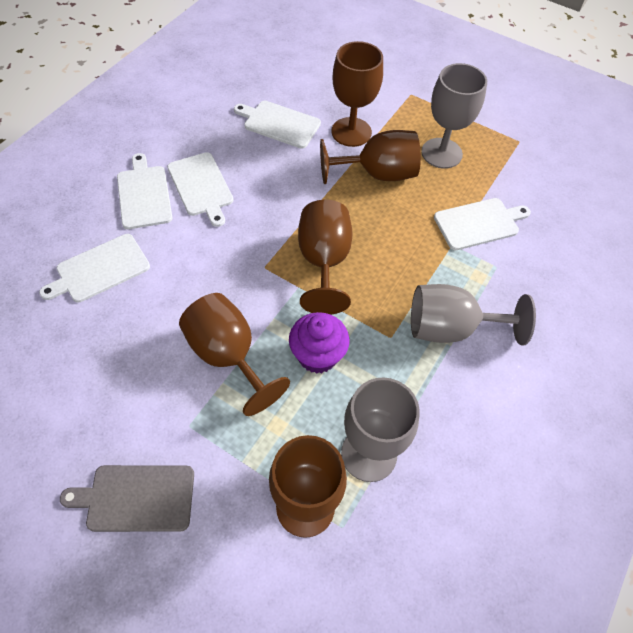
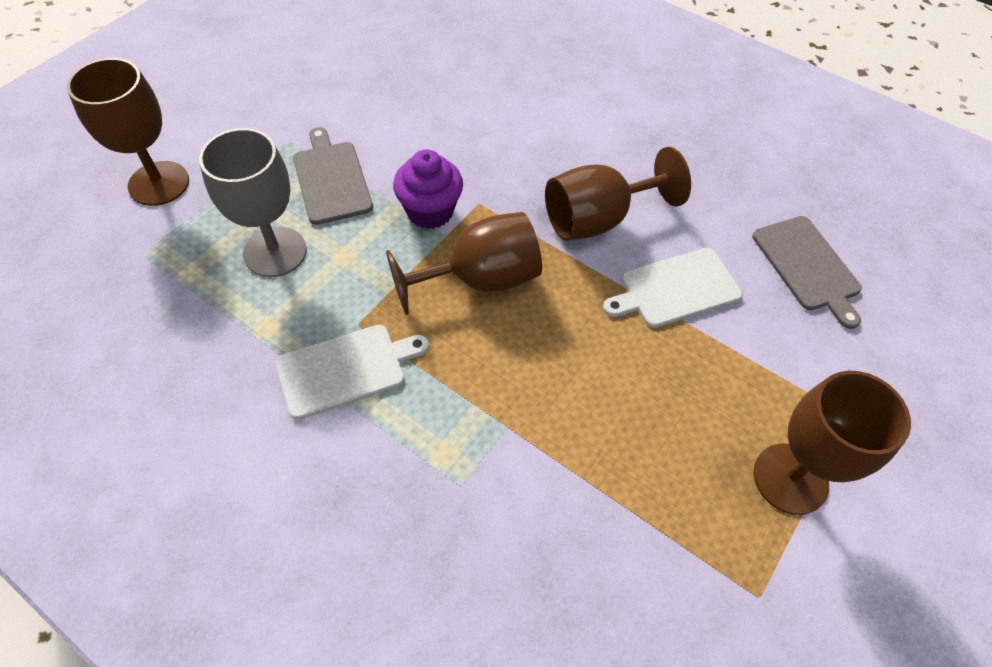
brown goblet: 5 -> 4
grey cutting board: 1 -> 2
grey goblet: 3 -> 1
white cutting board: 5 -> 2

